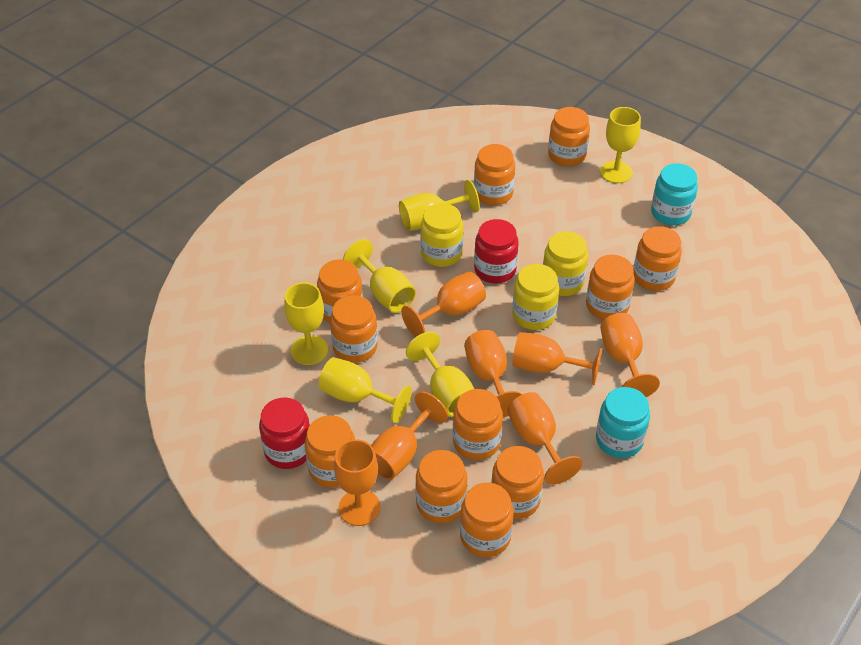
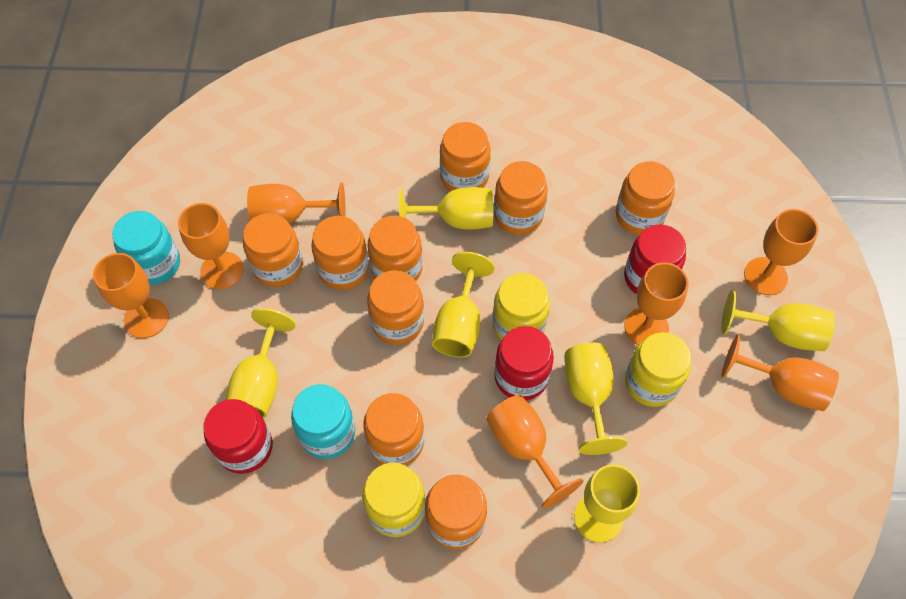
orange jar: 11 -> 9
red jar: 2 -> 3

